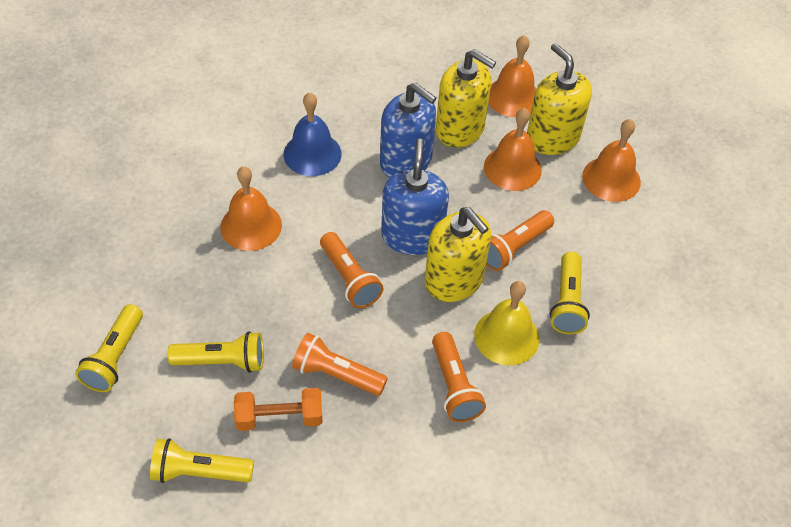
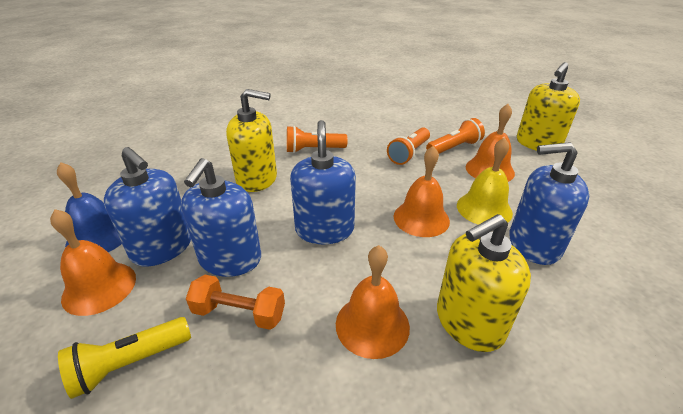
blue soap dispenser: 2 -> 4
orange flashlight: 4 -> 3
yellow flashlight: 4 -> 1

